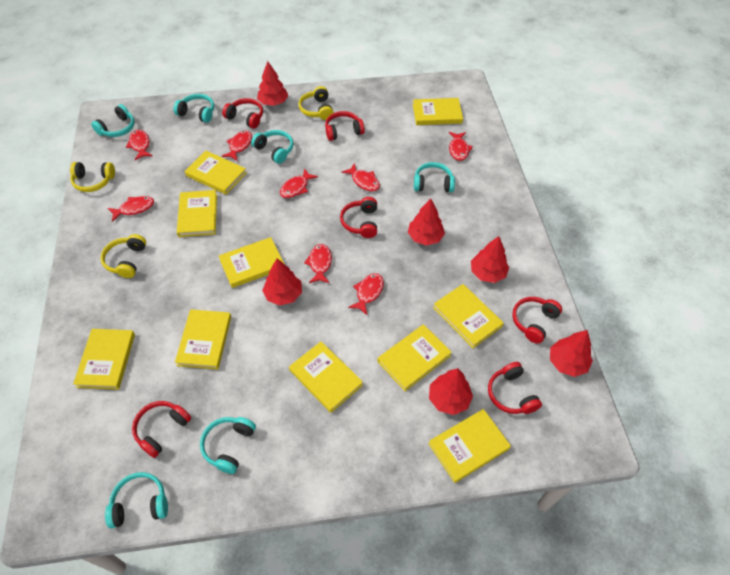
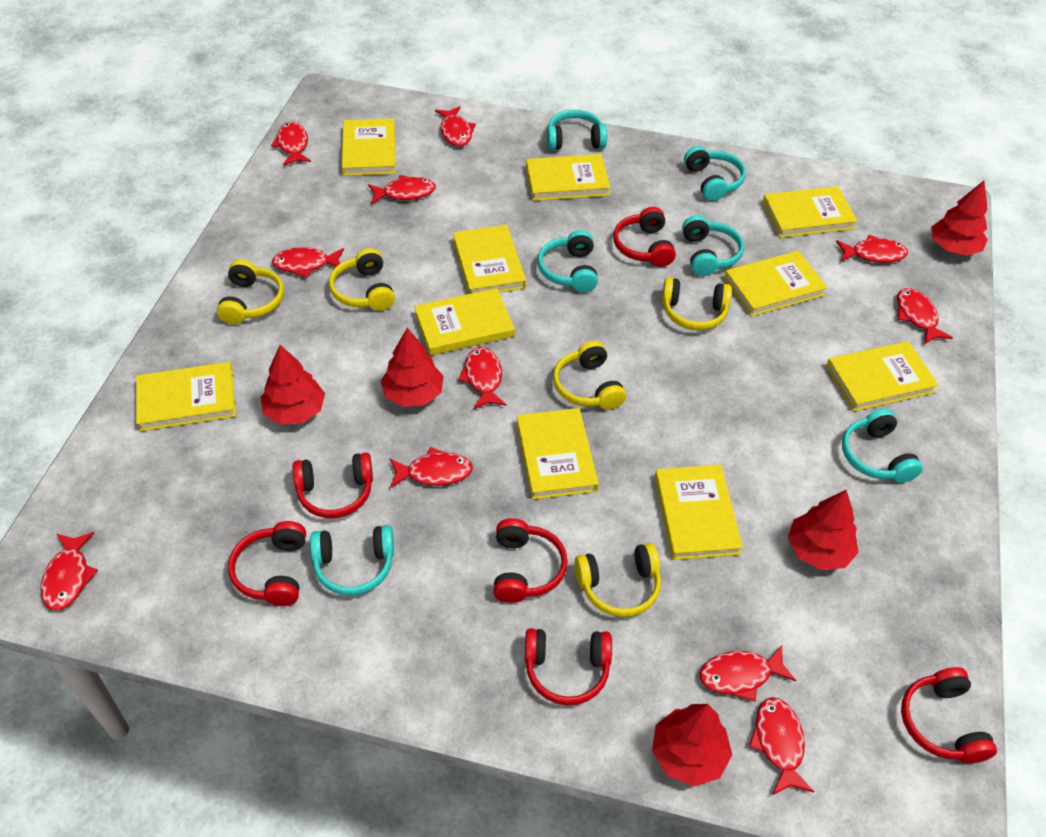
red fish: 8 -> 11
red tree: 6 -> 5
yellow headphones: 3 -> 5

